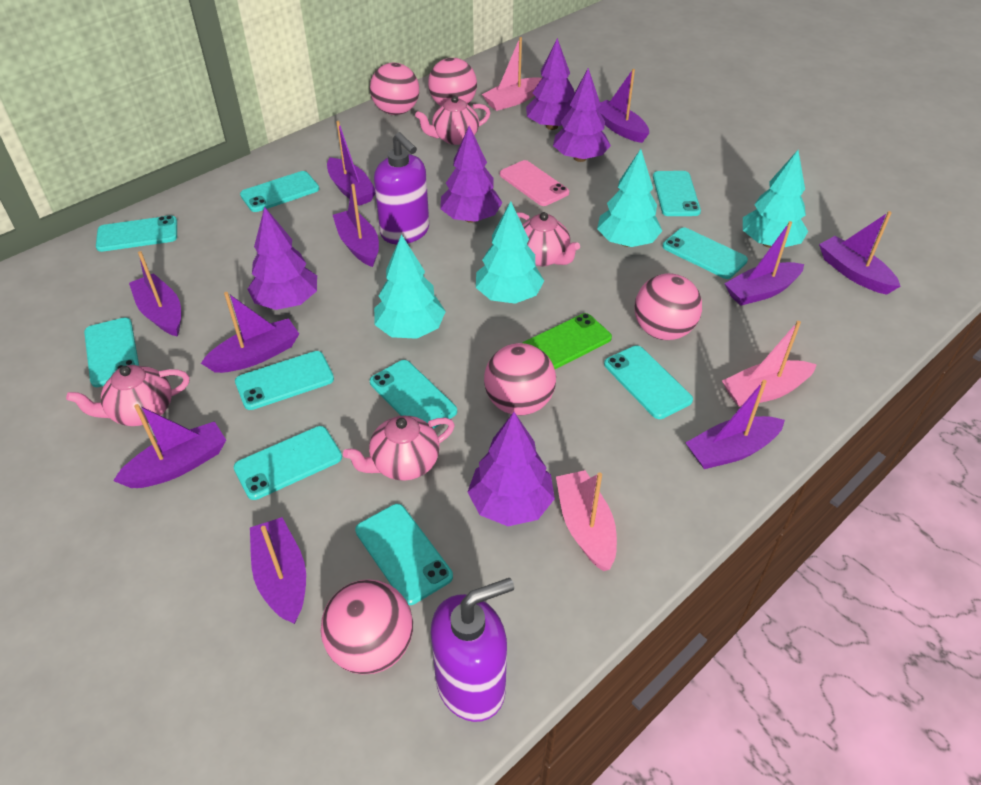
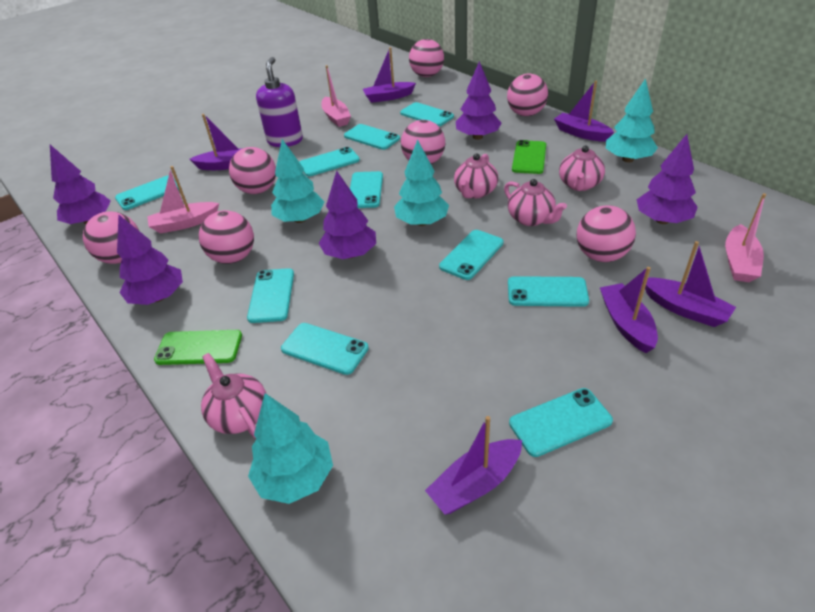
green phone: 1 -> 2
pink ball: 5 -> 7
pink phone: 1 -> 0
purple boat: 10 -> 6
purple soap dispenser: 2 -> 1

